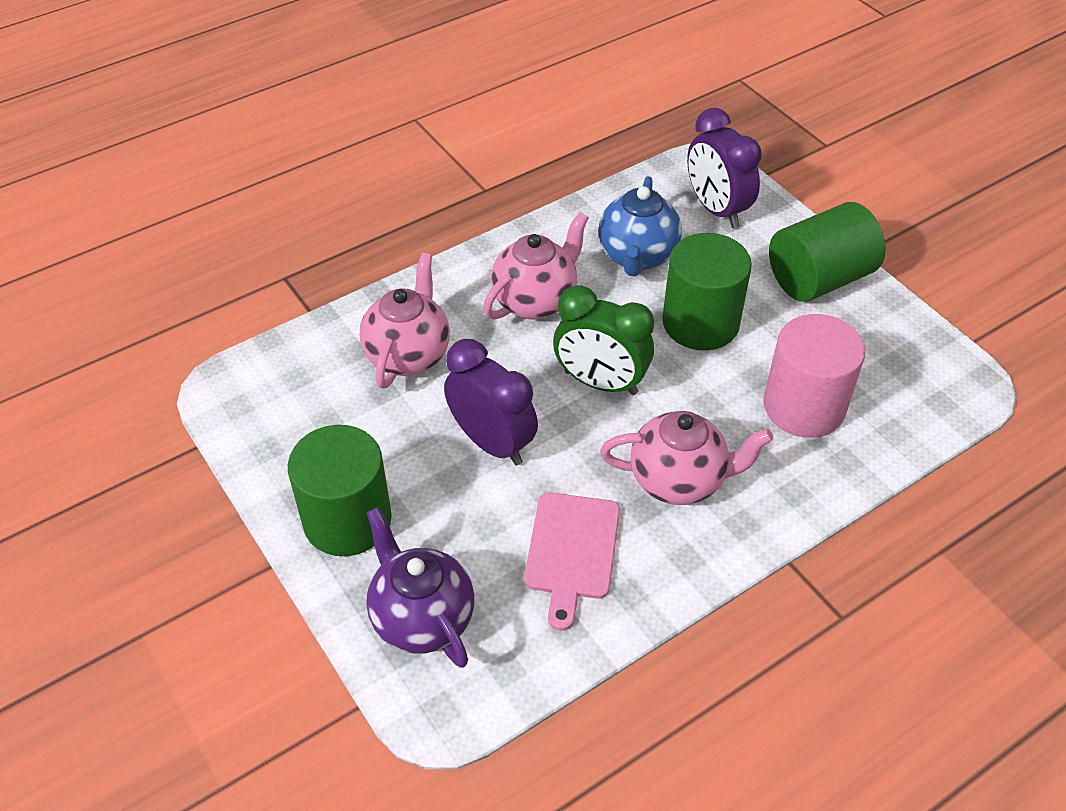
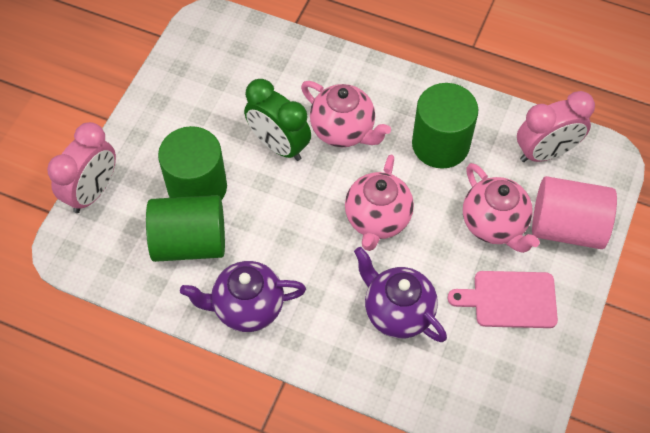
blue teapot: 1 -> 0
pink clock: 0 -> 2
purple clock: 2 -> 0
purple teapot: 1 -> 2

